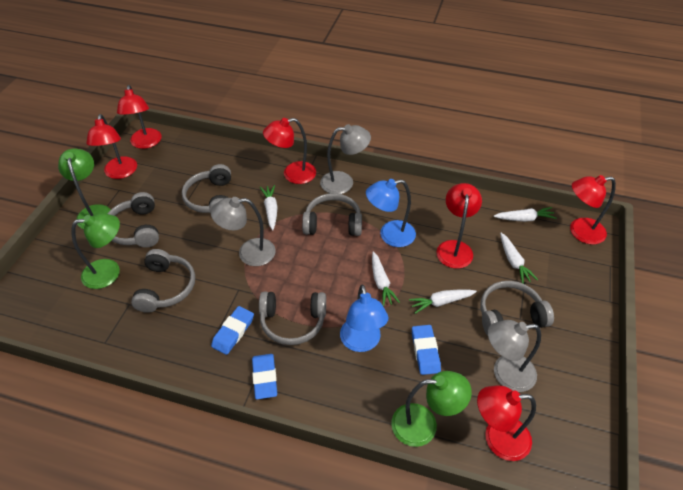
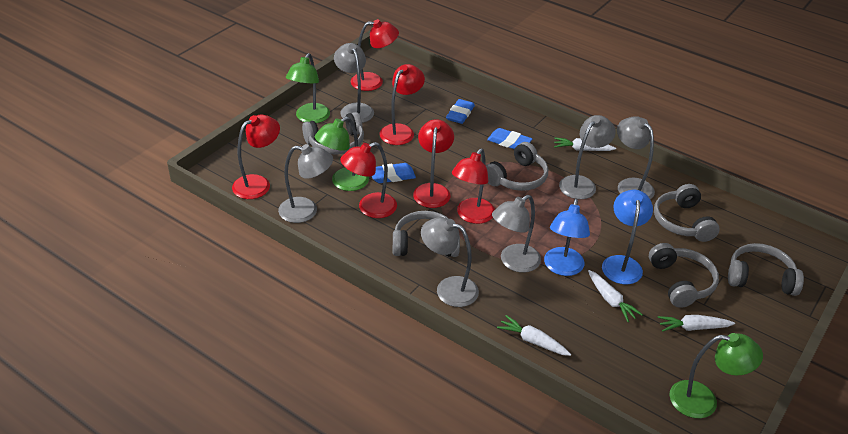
grey lamp: 3 -> 6
white carrot: 5 -> 4

